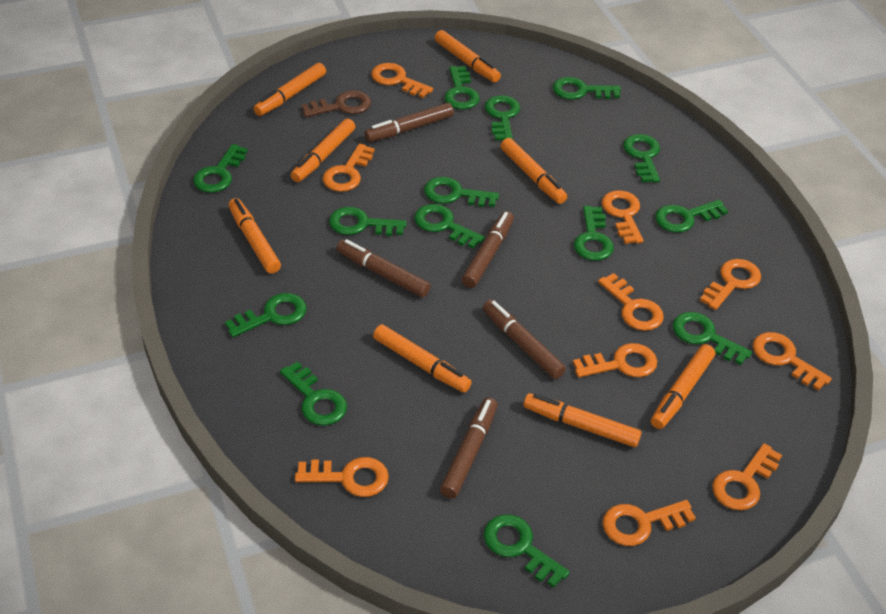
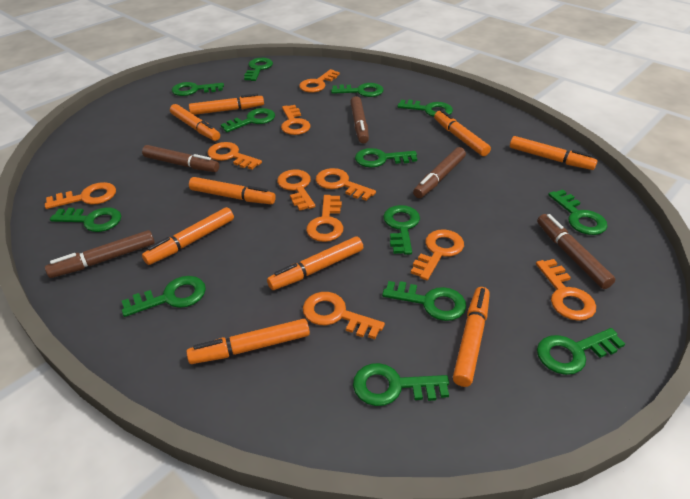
brown key: 1 -> 0
green key: 14 -> 13
orange marker: 8 -> 9

